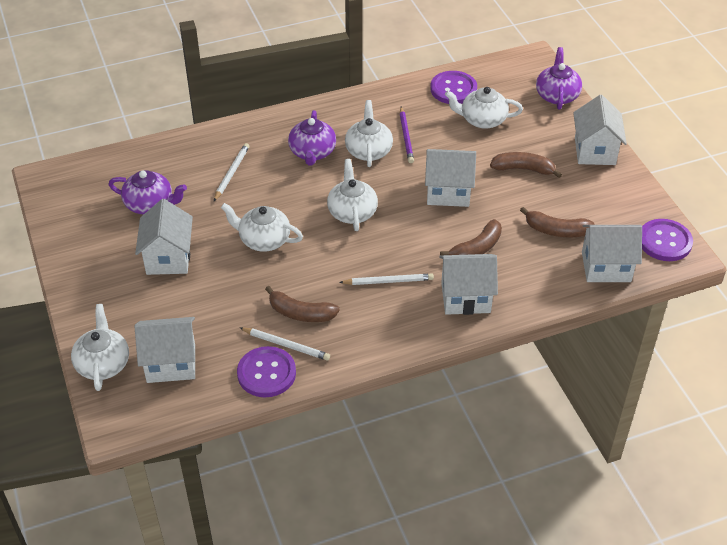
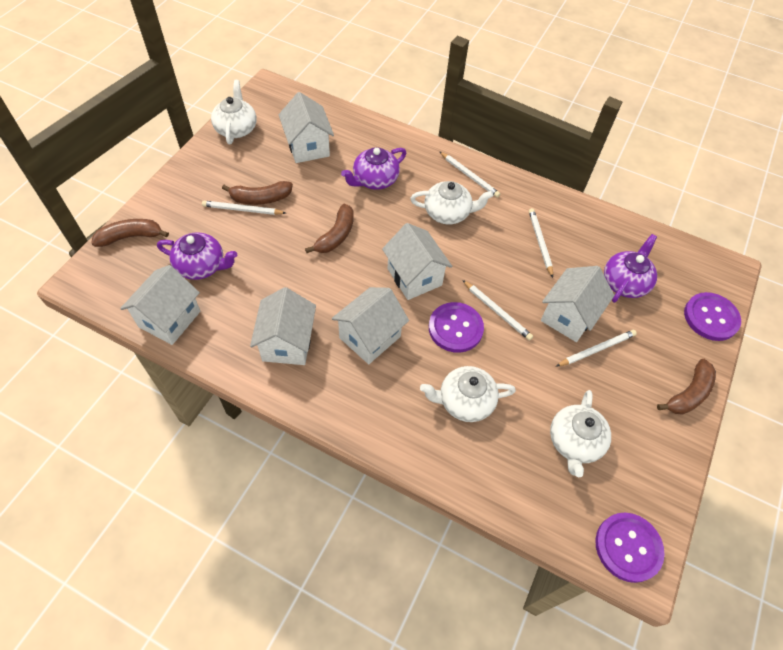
purple pencil: 1 -> 0
white pencil: 3 -> 5
white teapot: 5 -> 4

